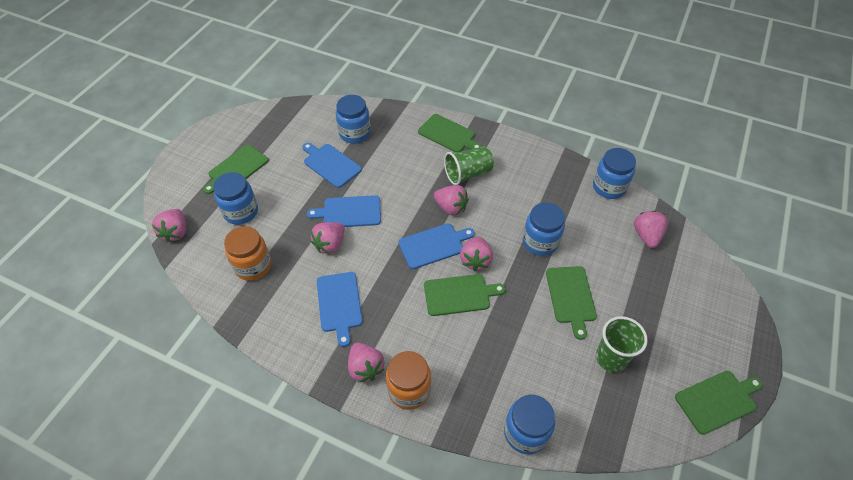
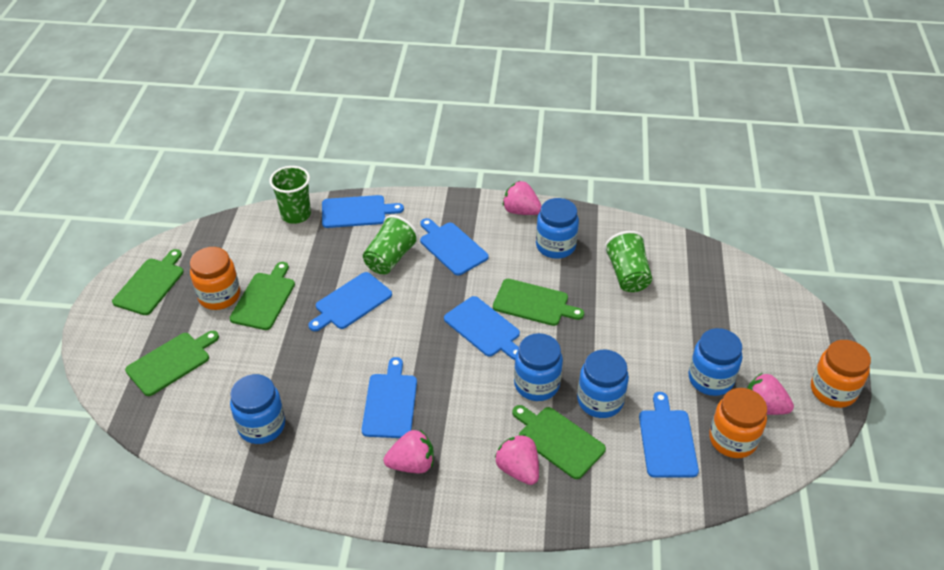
blue cutting board: 4 -> 6
green cup: 2 -> 3
orange jar: 2 -> 3
pink strawberry: 6 -> 4

